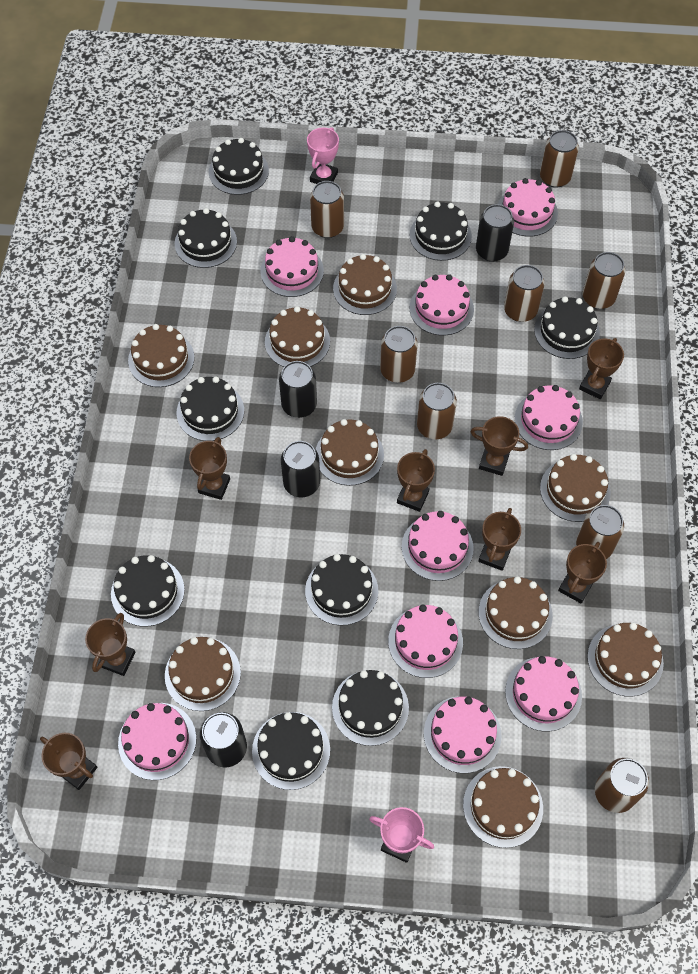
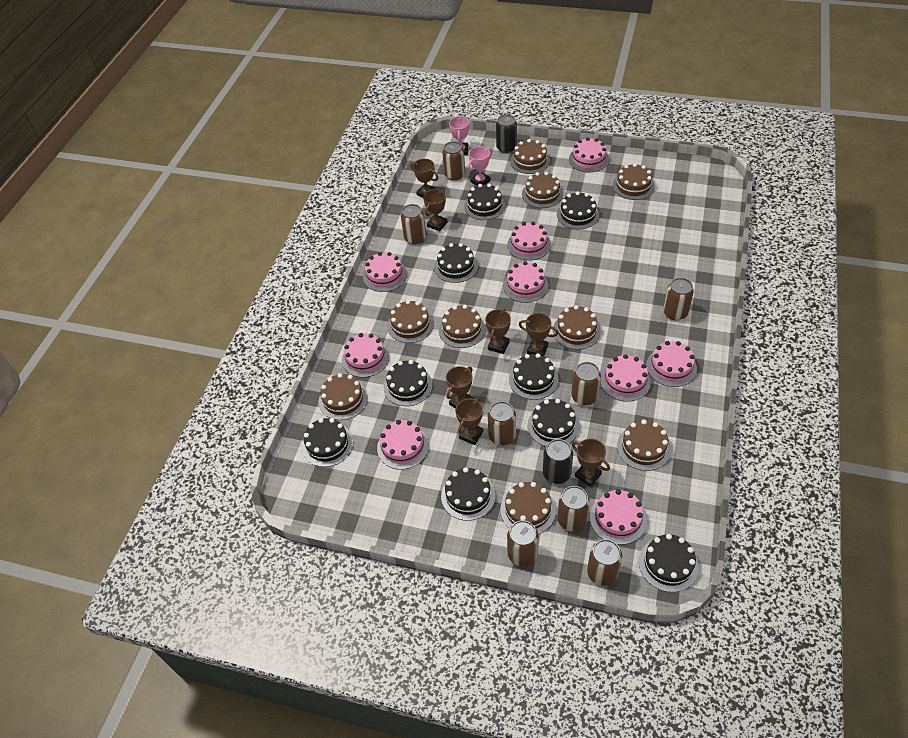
black can: 4 -> 2
brown trophy: 8 -> 7

